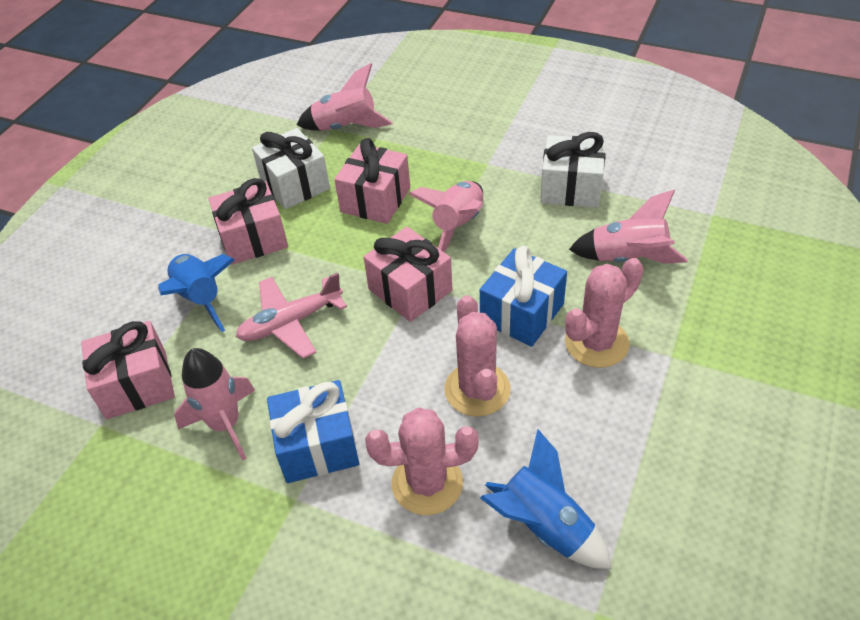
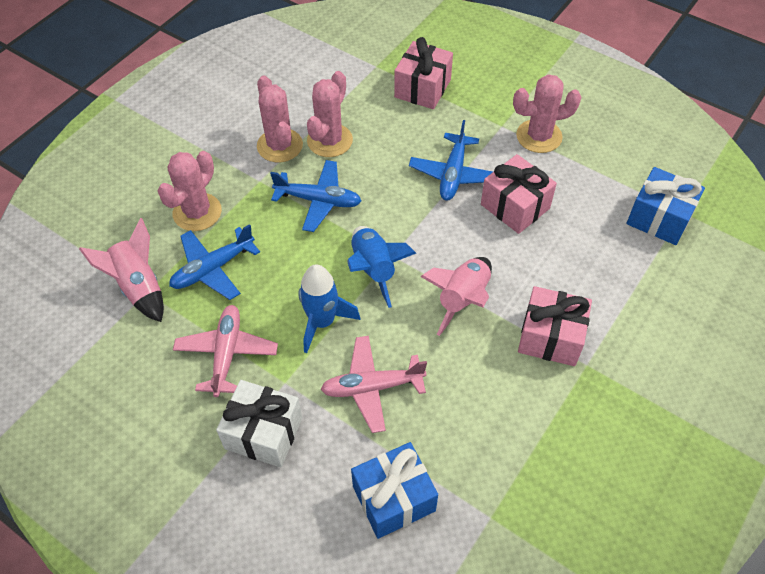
blue plane: 0 -> 3
pink cactus: 3 -> 4
pink gift: 4 -> 3
pink plane: 1 -> 2
pink rocket: 4 -> 2
white gift: 2 -> 1

